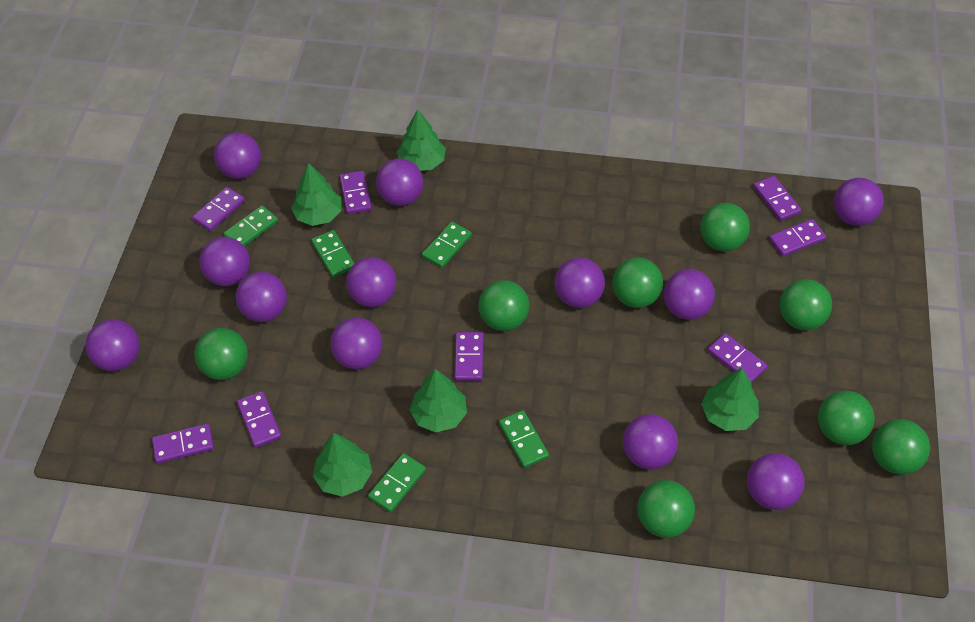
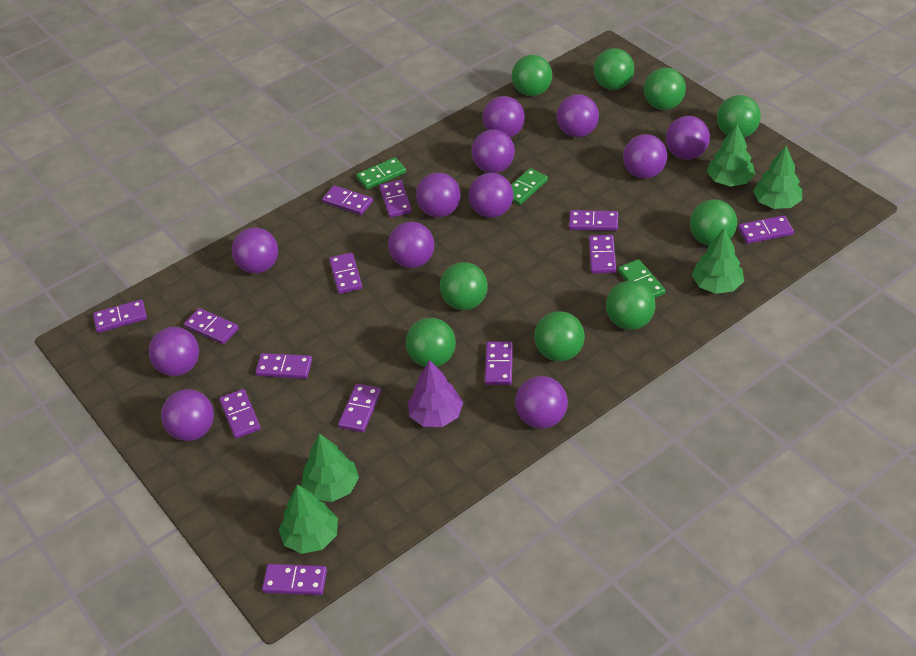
green ball: 8 -> 9
green domino: 5 -> 3
purple domino: 8 -> 13
purple tree: 0 -> 1

